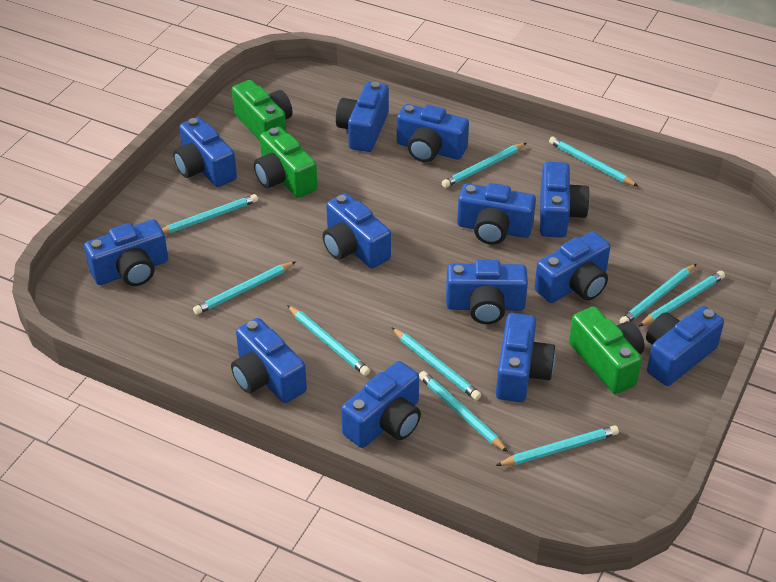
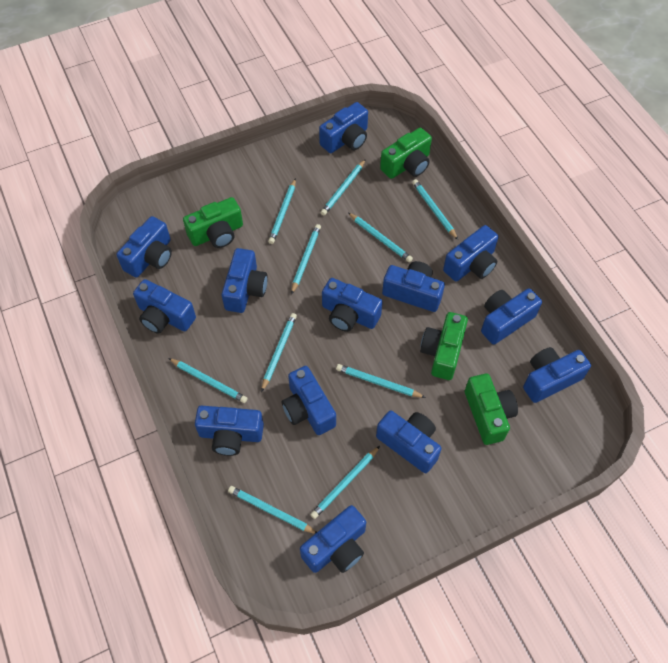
green camera: 3 -> 4

